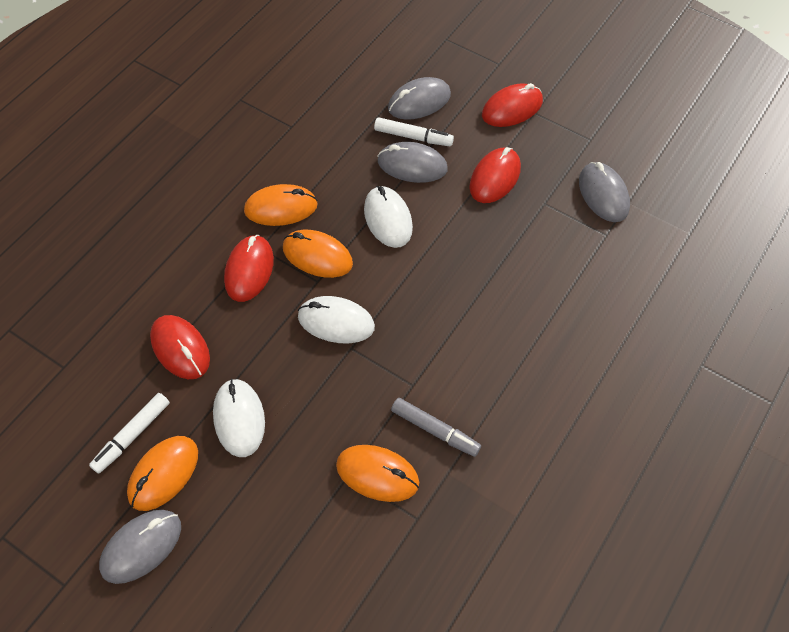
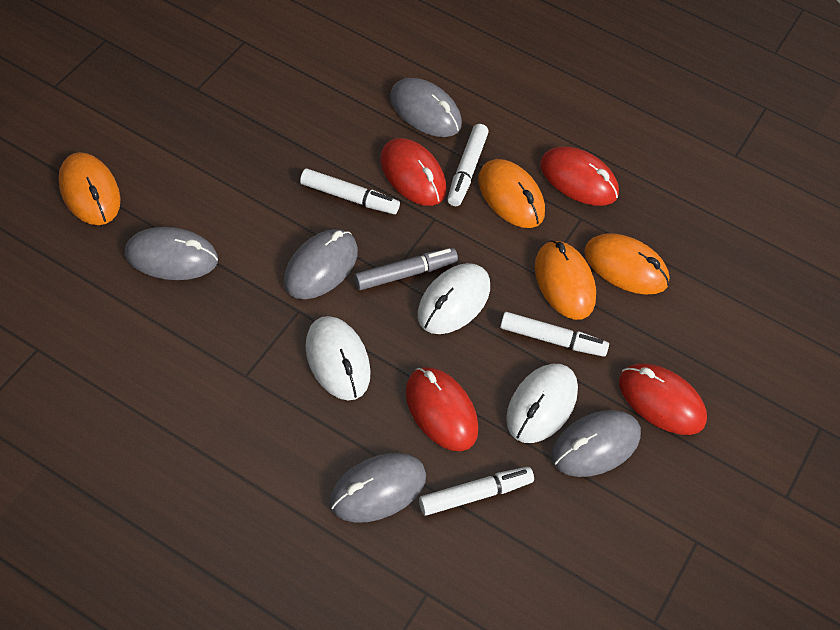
grey mouse: 4 -> 5
white marker: 2 -> 4

